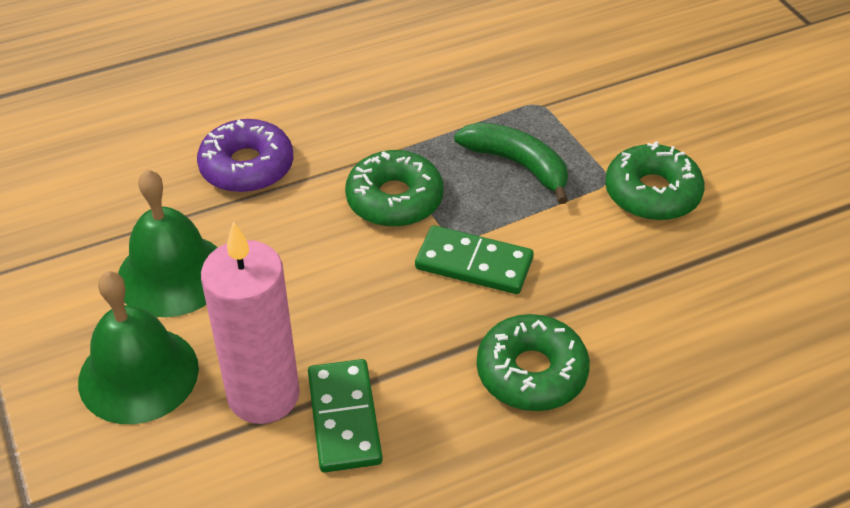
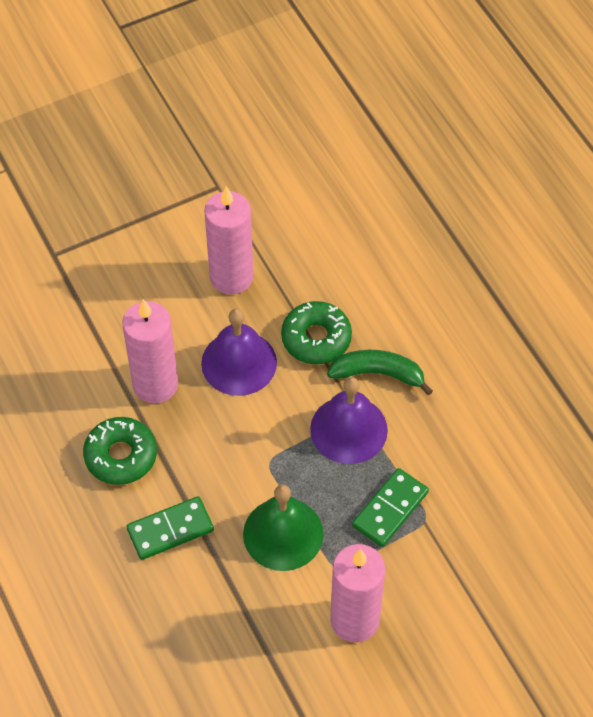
green bell: 2 -> 1
green donut: 3 -> 2
pink candle: 1 -> 3
purple bell: 0 -> 2
purple donut: 1 -> 0

